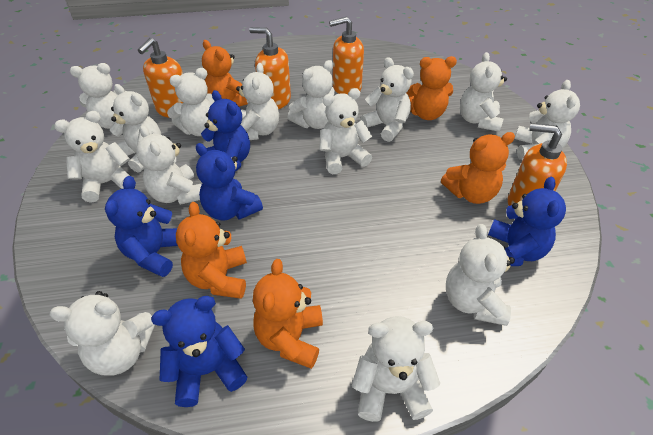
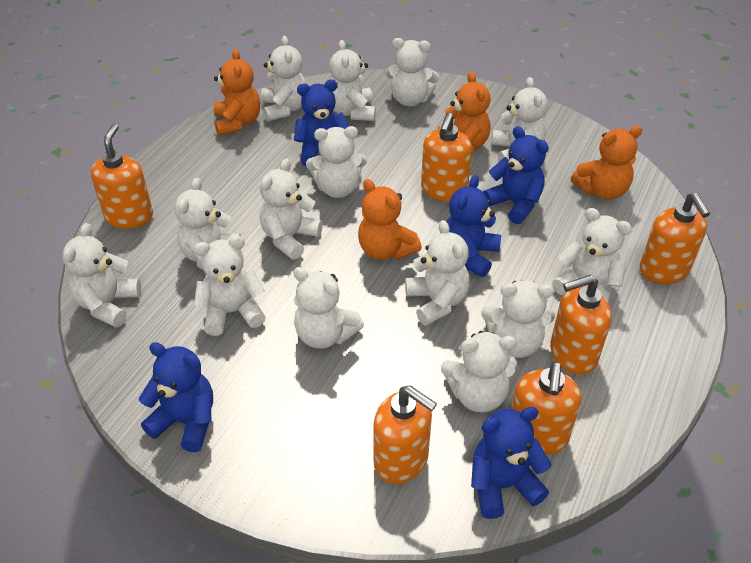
orange soap dispenser: 4 -> 6
orange teddy bear: 5 -> 4

